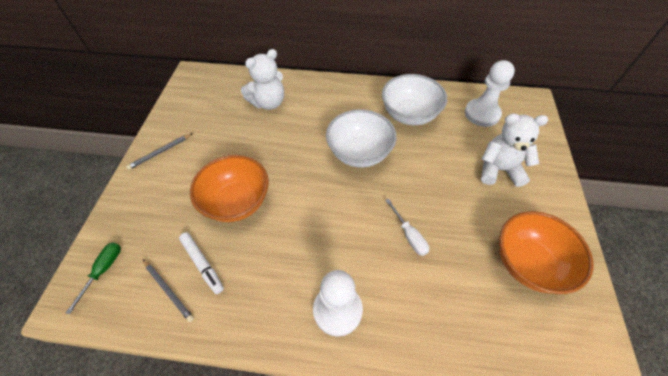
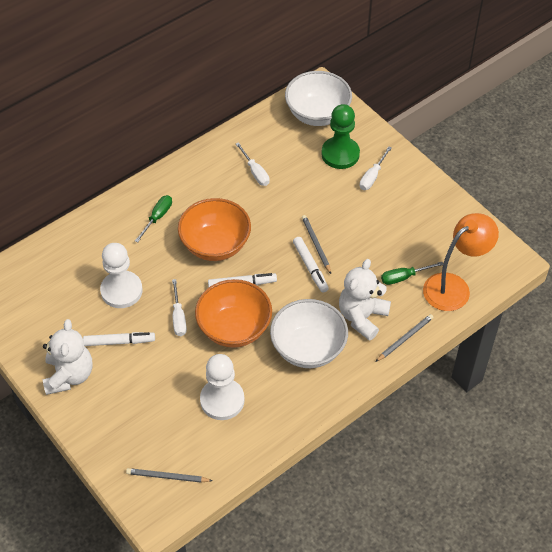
green pawn: 0 -> 1
green screwdriver: 1 -> 2
grey pencil: 2 -> 3
orange lamp: 0 -> 1
white marker: 1 -> 3
white screwdriver: 1 -> 3

